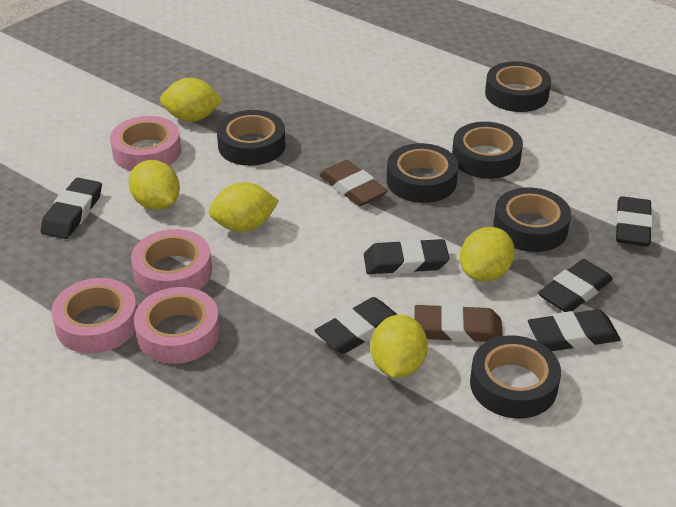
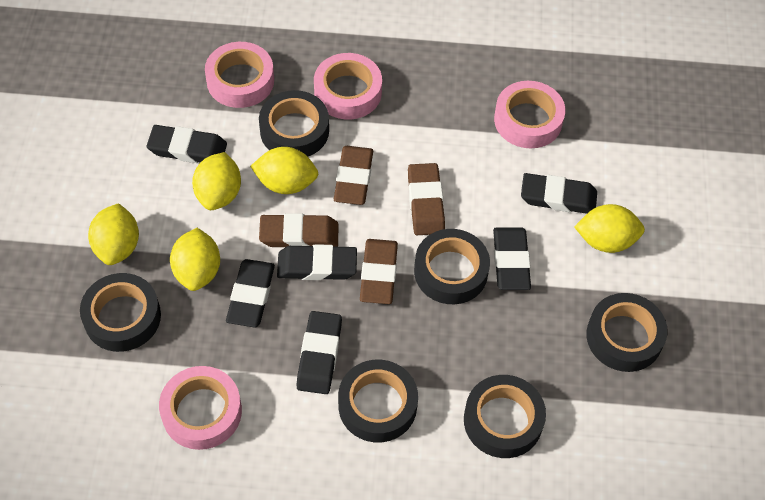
brown eraser: 2 -> 4

